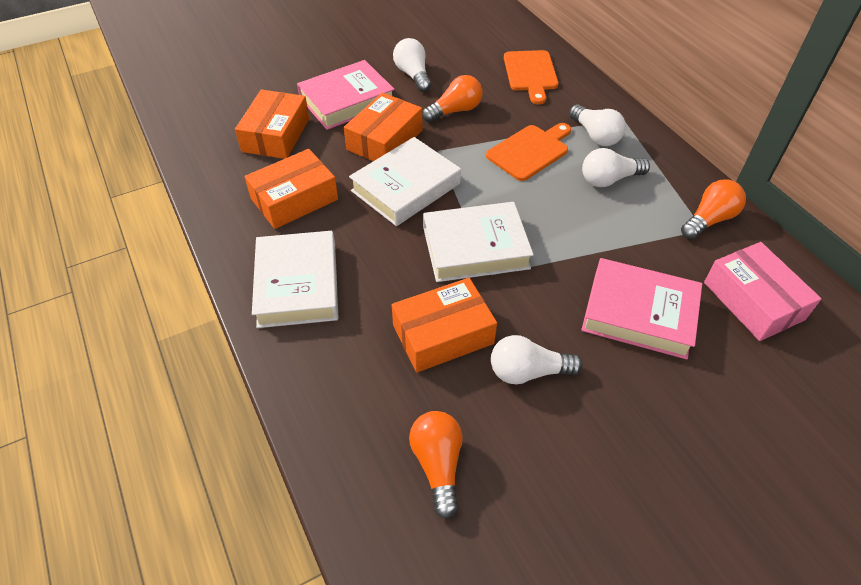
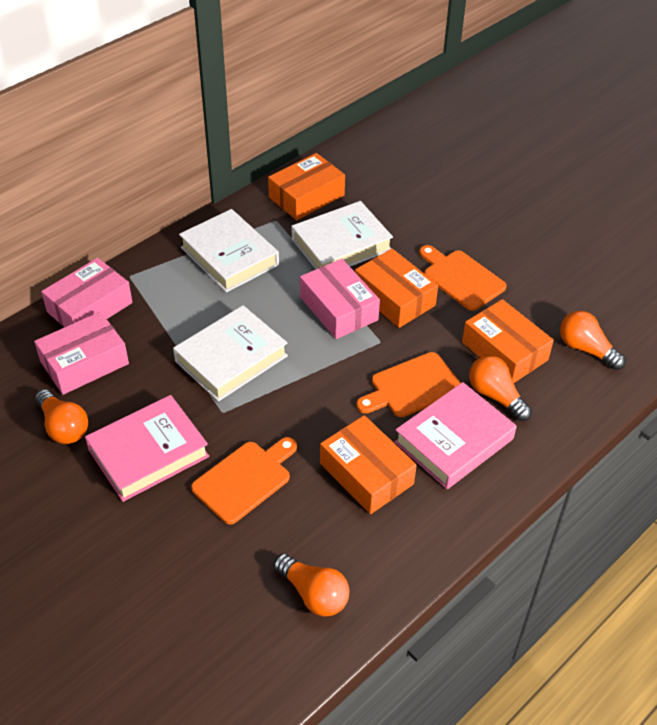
orange cutting board: 2 -> 3
orange light bulb: 3 -> 4
pink box: 1 -> 3
white light bulb: 4 -> 0

